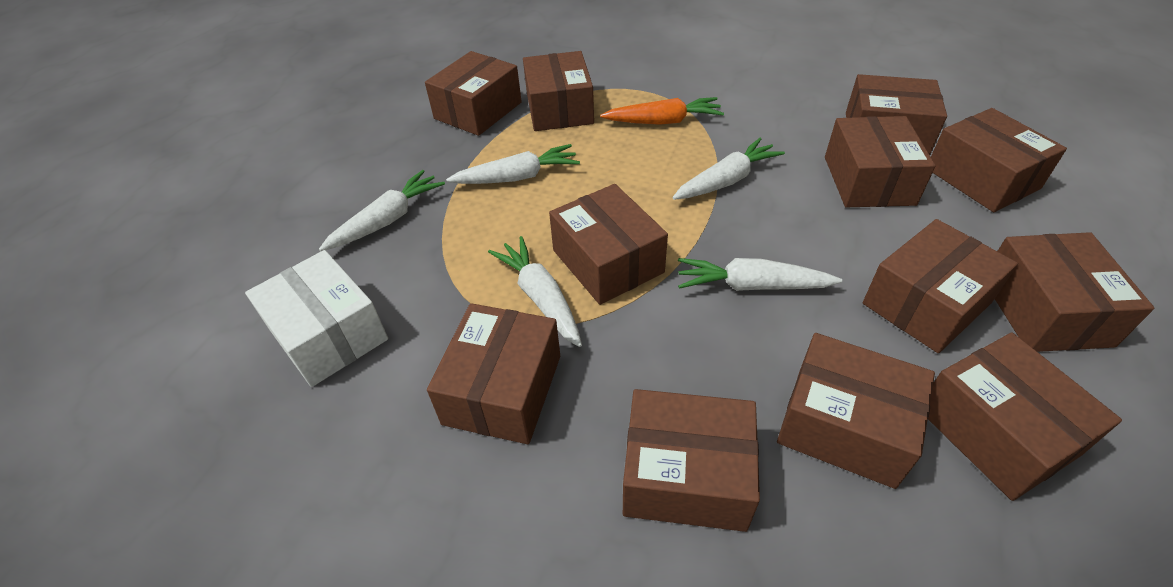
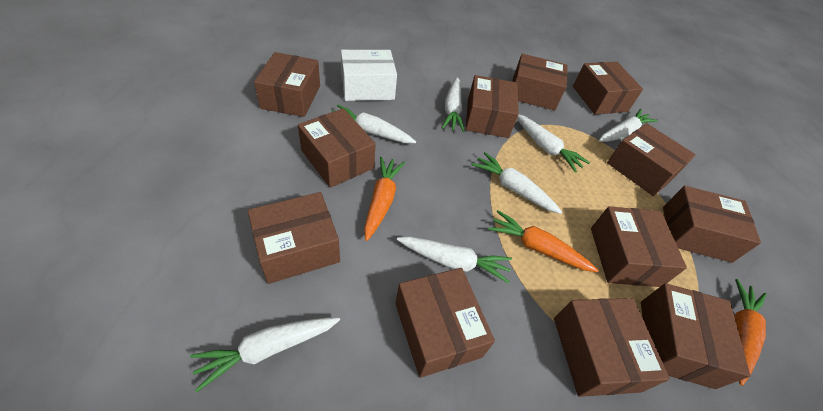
orange carrot: 1 -> 3
white carrot: 5 -> 7

